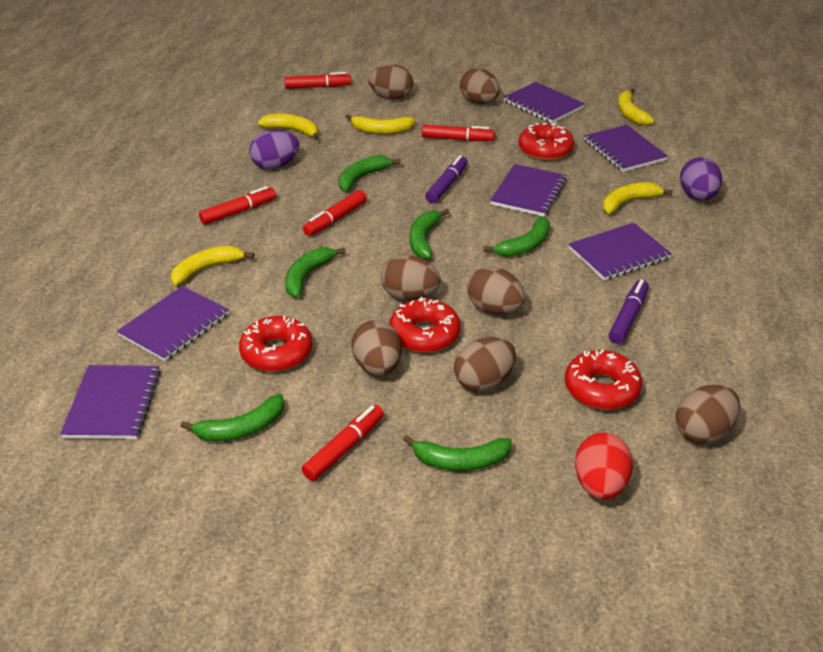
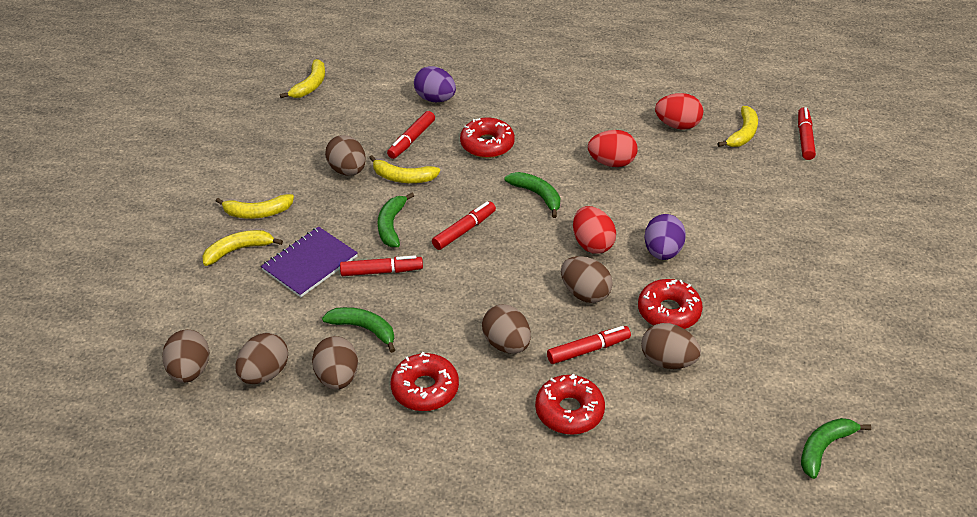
green banana: 6 -> 4
purple marker: 2 -> 0
purple notebook: 6 -> 1
red egg: 1 -> 3

